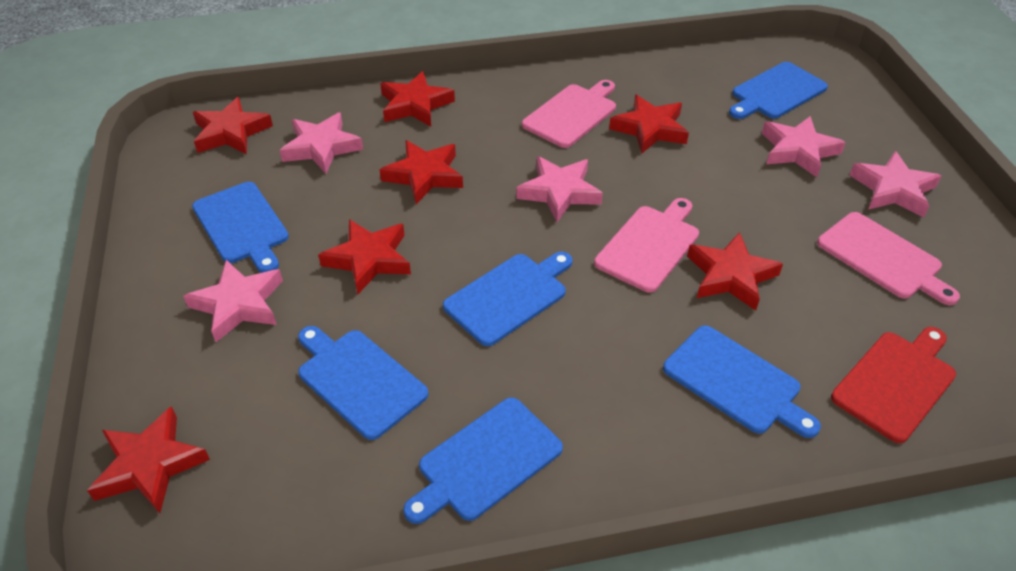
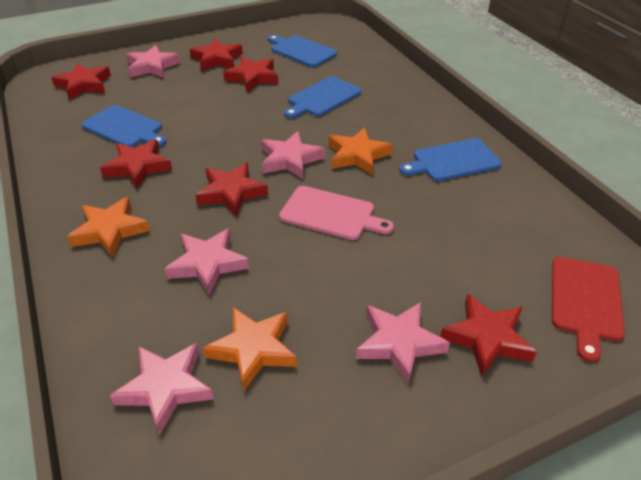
blue cutting board: 6 -> 4
orange star: 0 -> 3
pink cutting board: 3 -> 1
red star: 7 -> 6

